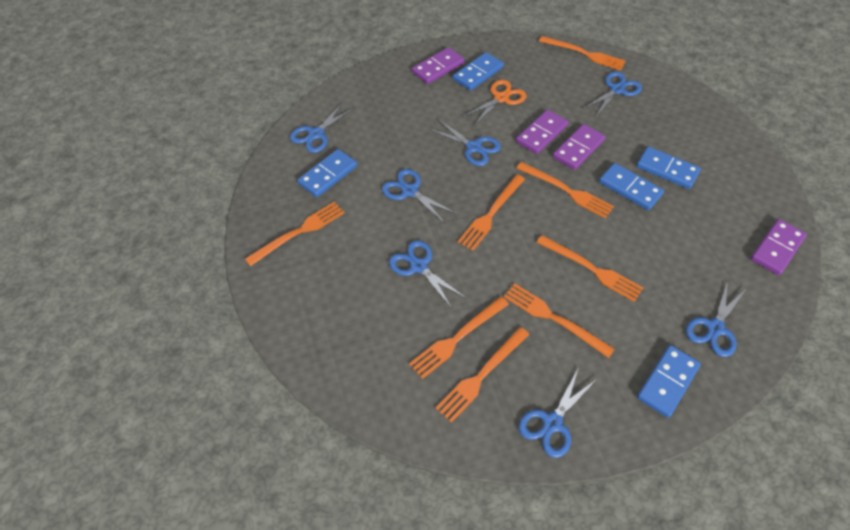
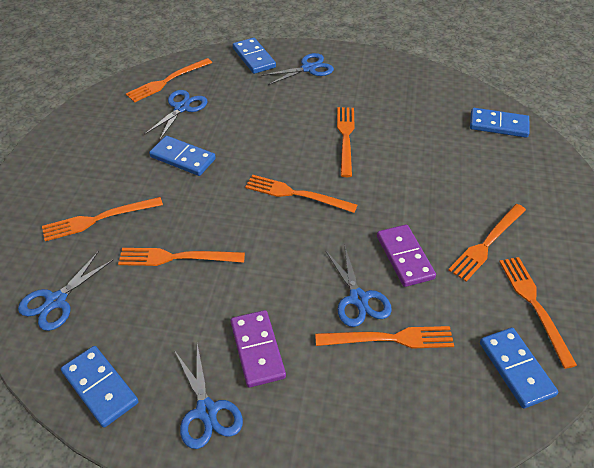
blue scissors: 7 -> 5
orange scissors: 1 -> 0
purple domino: 4 -> 2

